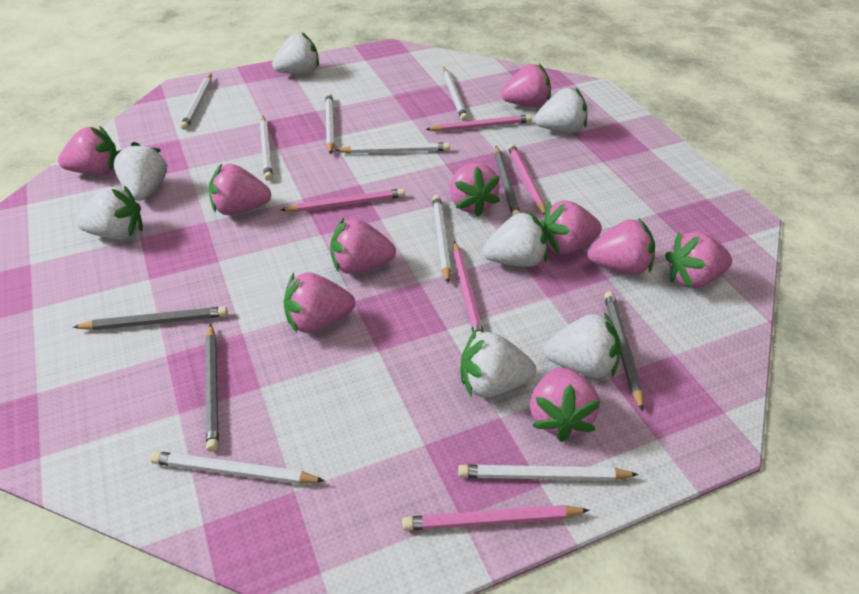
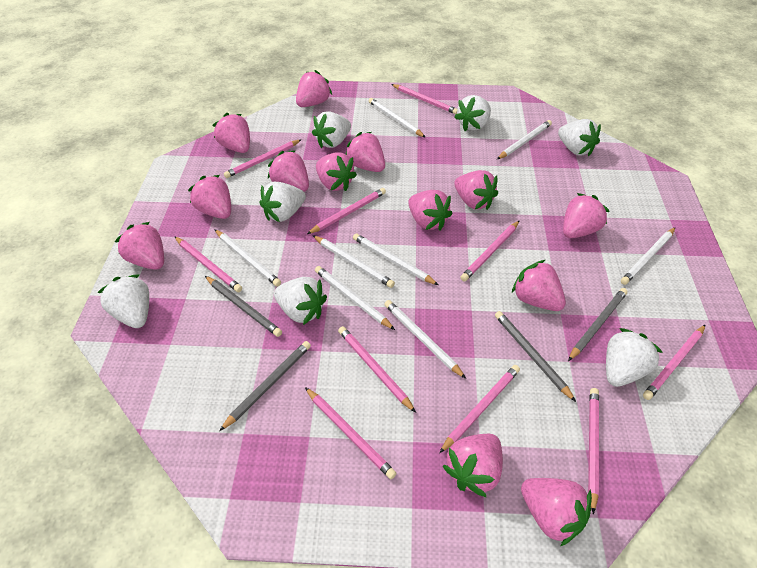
pink pencil: 5 -> 10
pink strawberry: 10 -> 13

